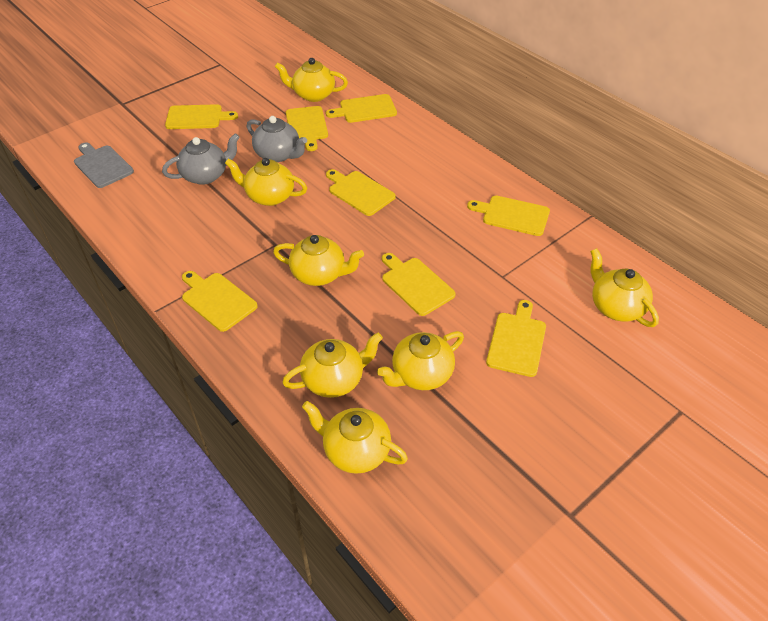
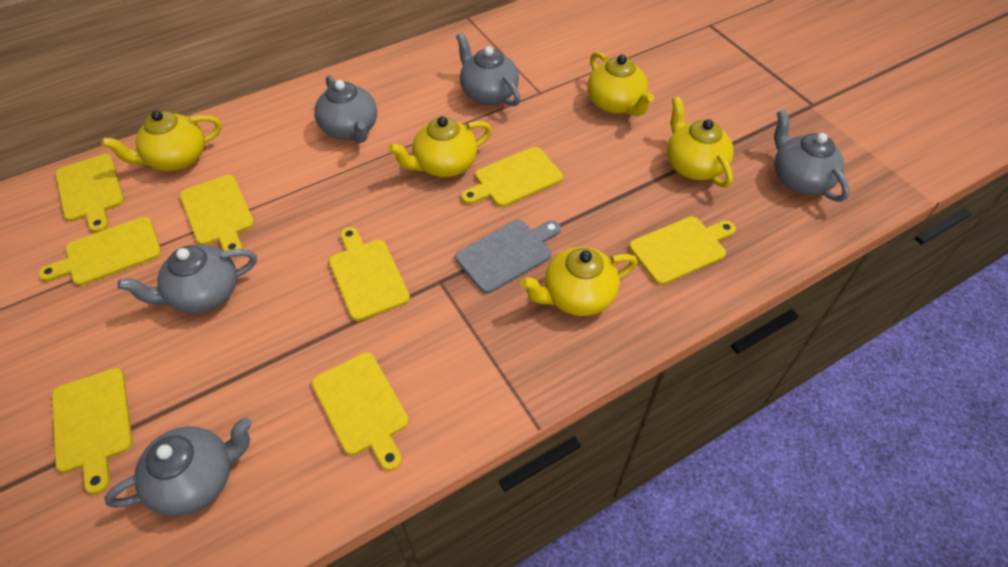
grey teapot: 2 -> 5
yellow teapot: 7 -> 5

